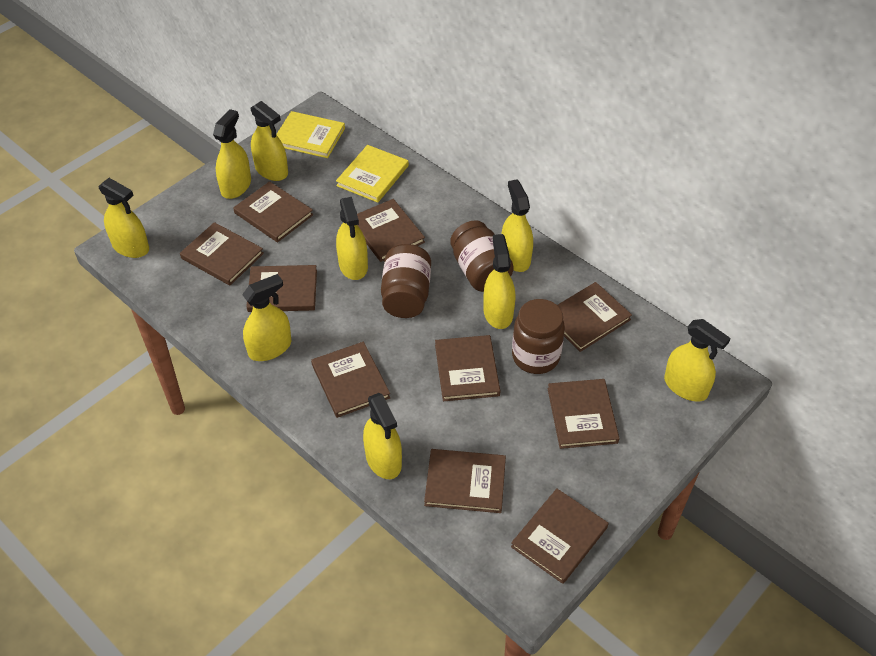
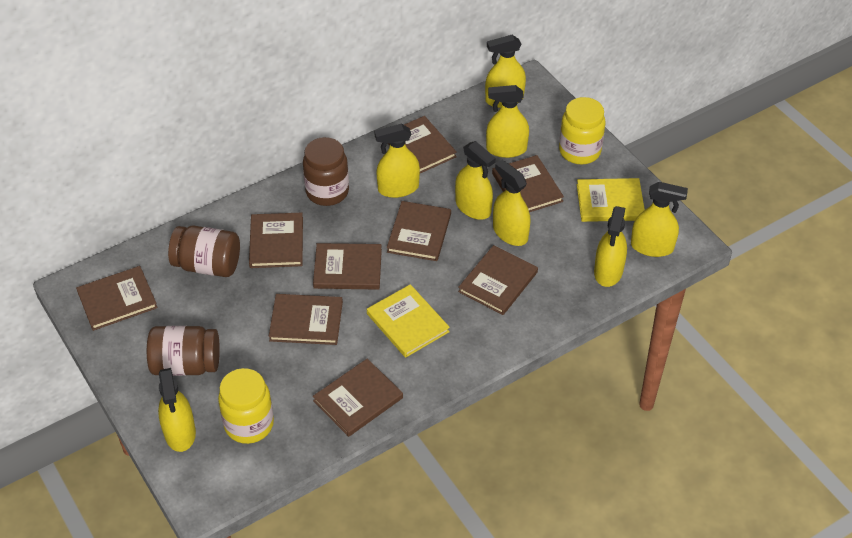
brown book: 10 -> 9
yellow jar: 0 -> 2
yellow spray bottle: 9 -> 8

